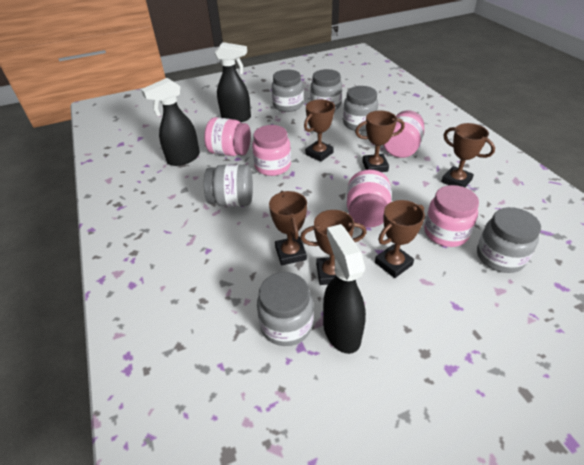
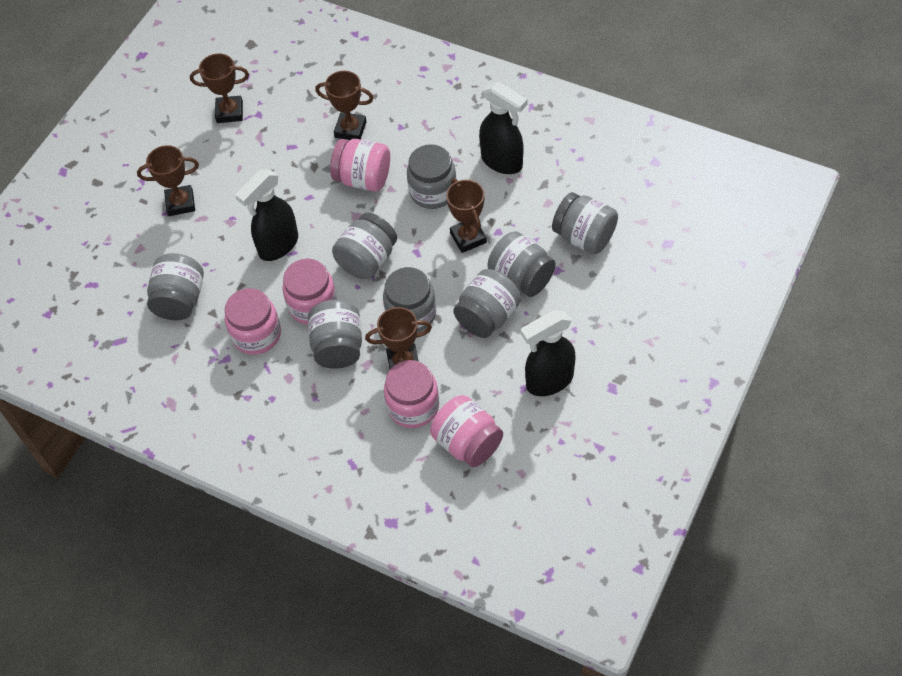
brown trophy: 6 -> 5
grey jar: 6 -> 8

